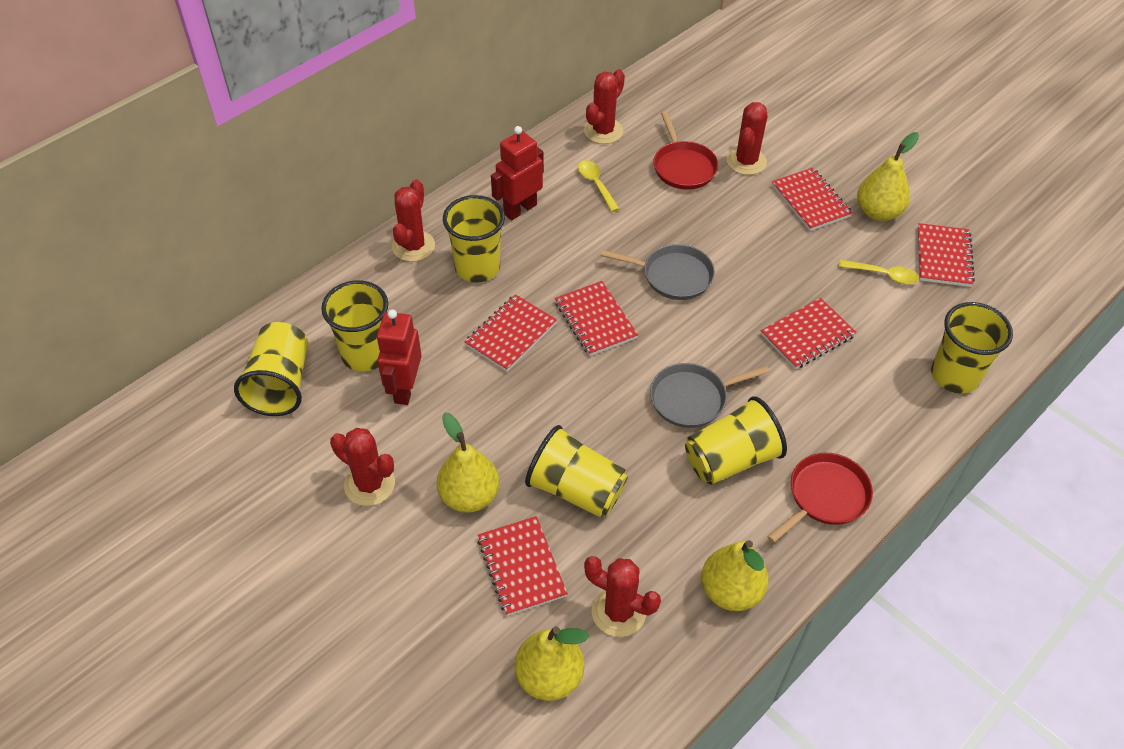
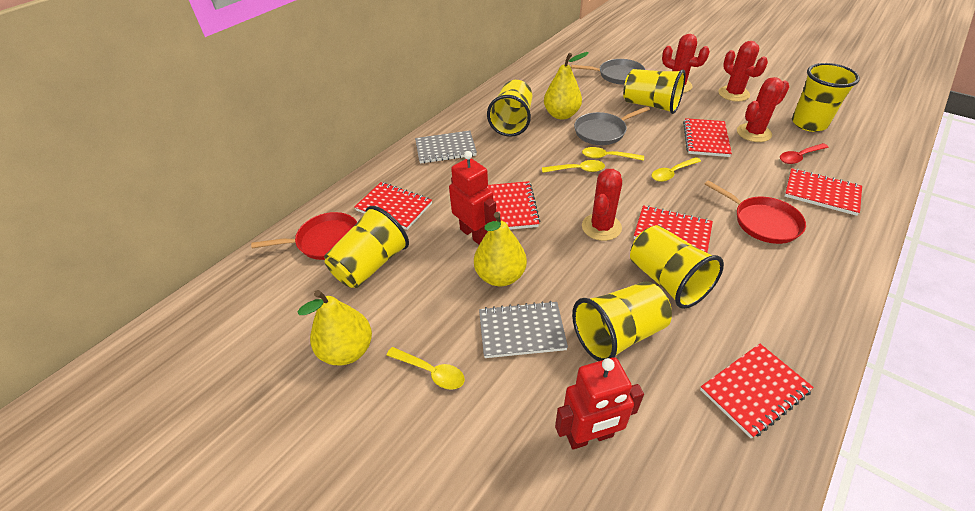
grey notebook: 0 -> 2
red cactus: 5 -> 4
red spoon: 0 -> 1
yellow pear: 4 -> 3
yellow spoon: 2 -> 4

